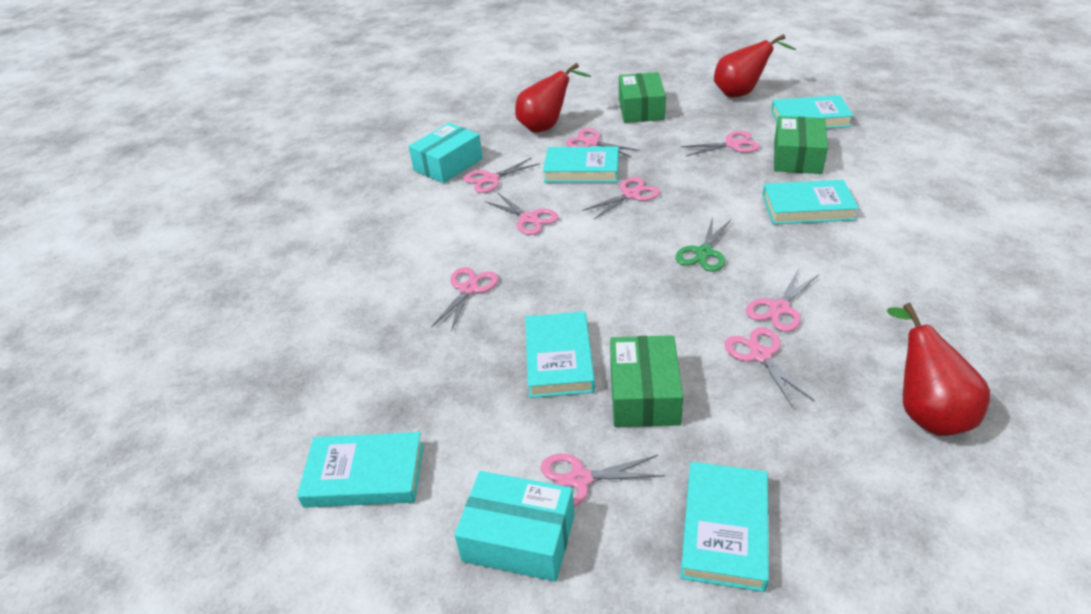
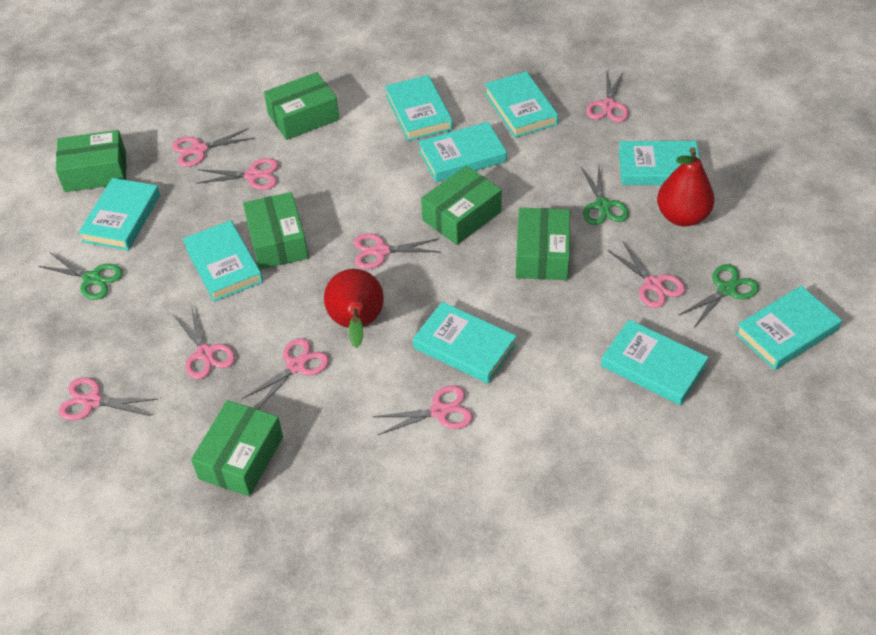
green box: 3 -> 6
green scissors: 1 -> 3
red pear: 3 -> 2
turquoise book: 6 -> 9
turquoise box: 2 -> 0

